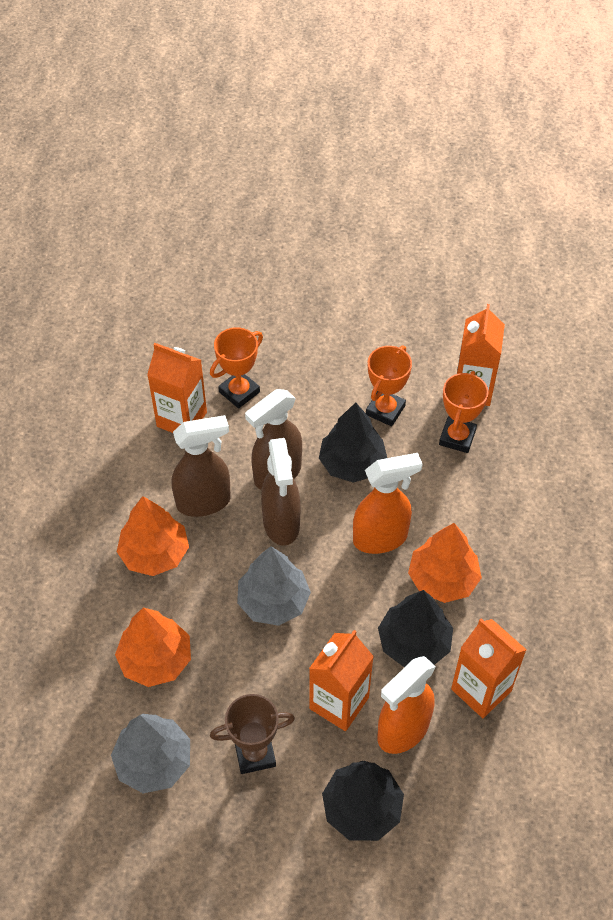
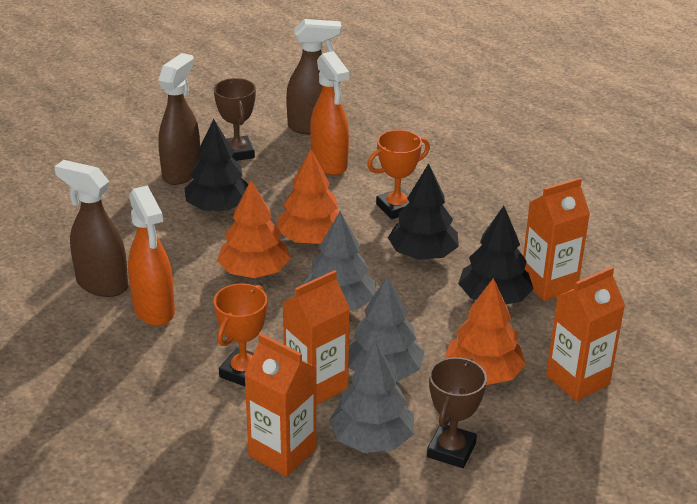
brown trophy: 1 -> 2
grey tree: 2 -> 3
orange trophy: 3 -> 2

